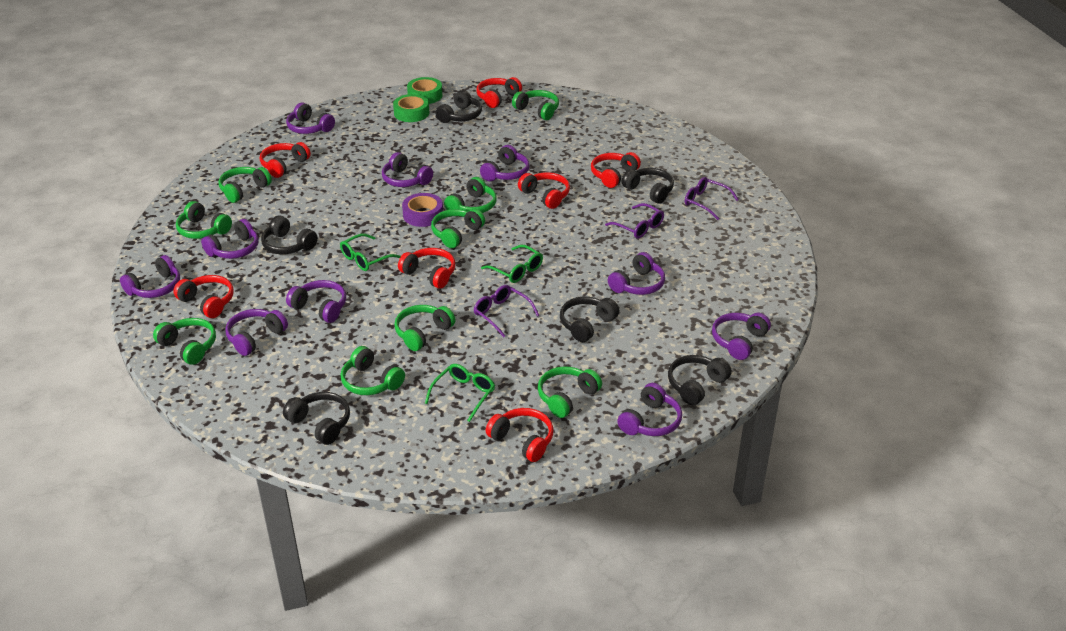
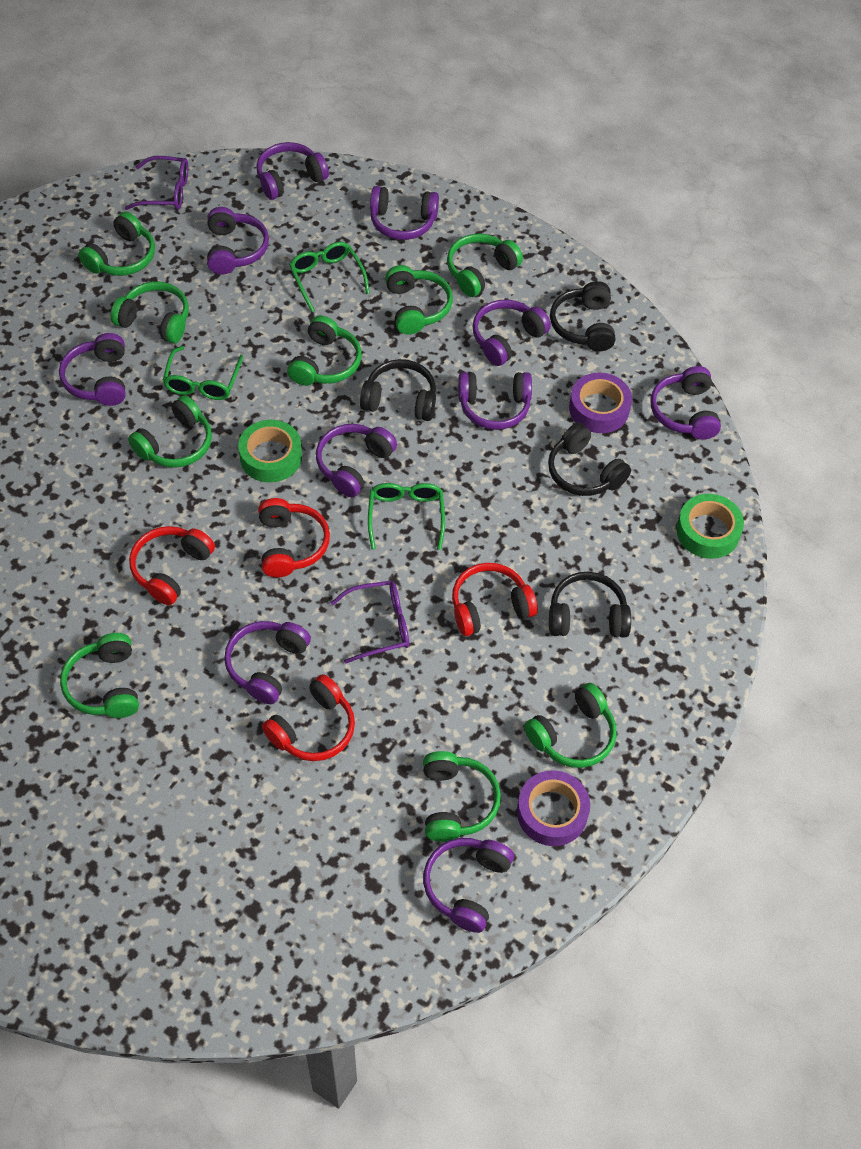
black headphones: 6 -> 4
purple glasses: 3 -> 2
purple tape: 1 -> 2
red headphones: 7 -> 4

